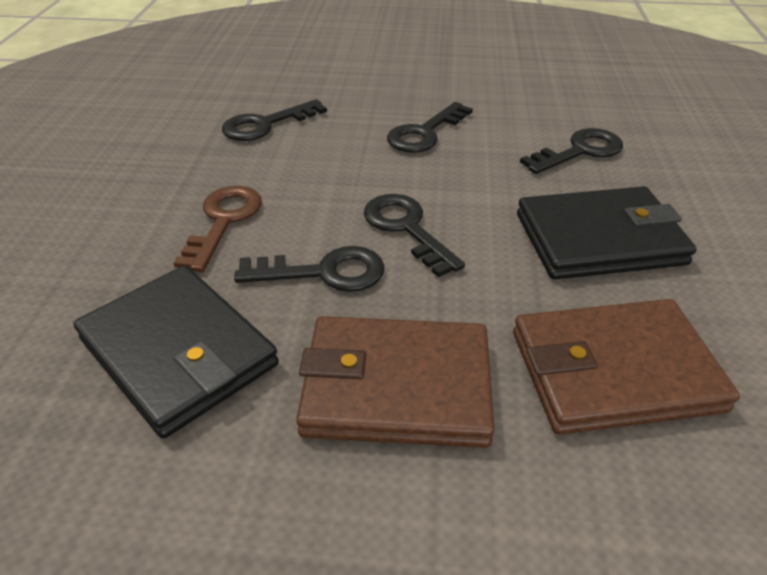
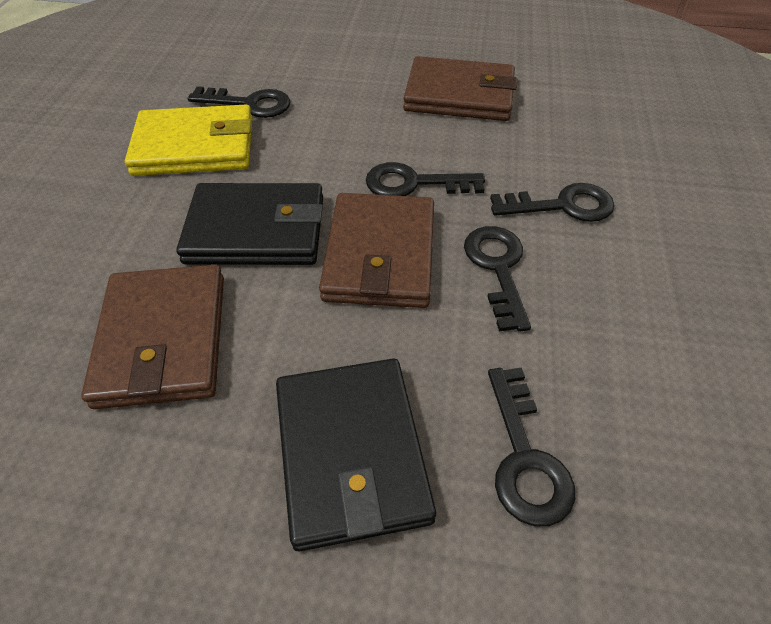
brown key: 1 -> 0
brown wallet: 2 -> 3
yellow wallet: 0 -> 1

